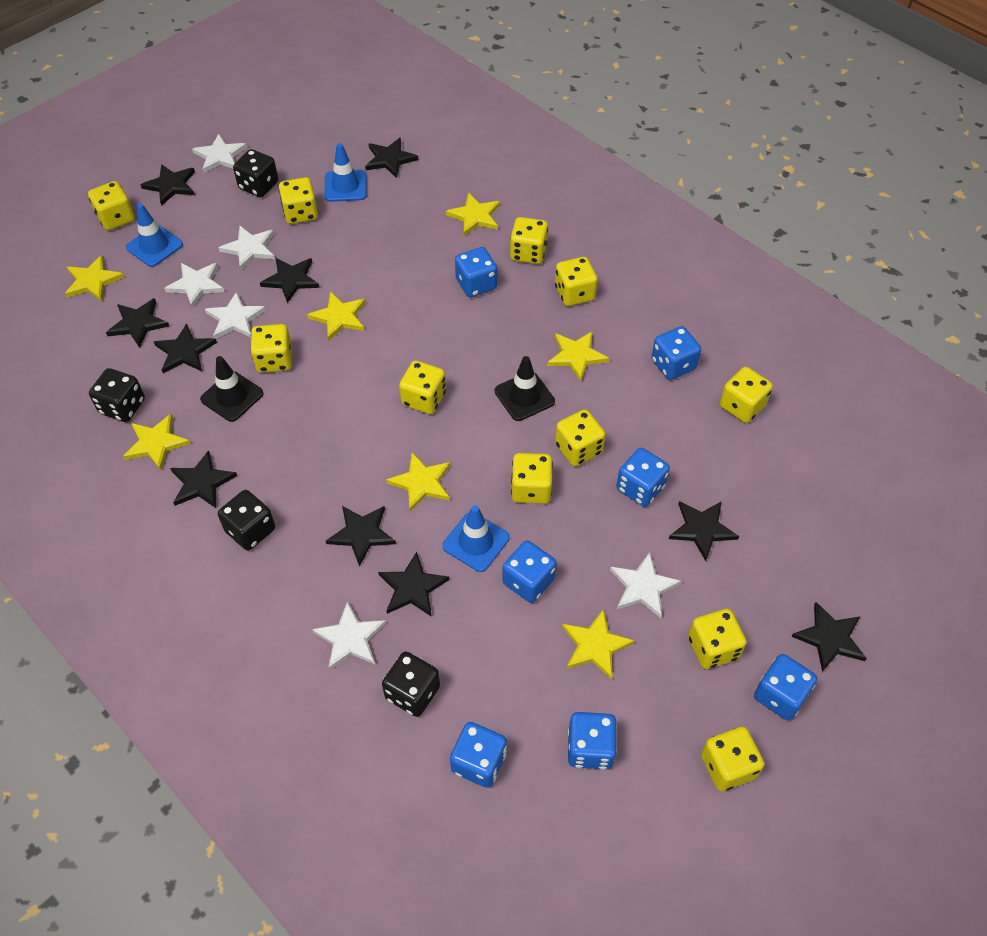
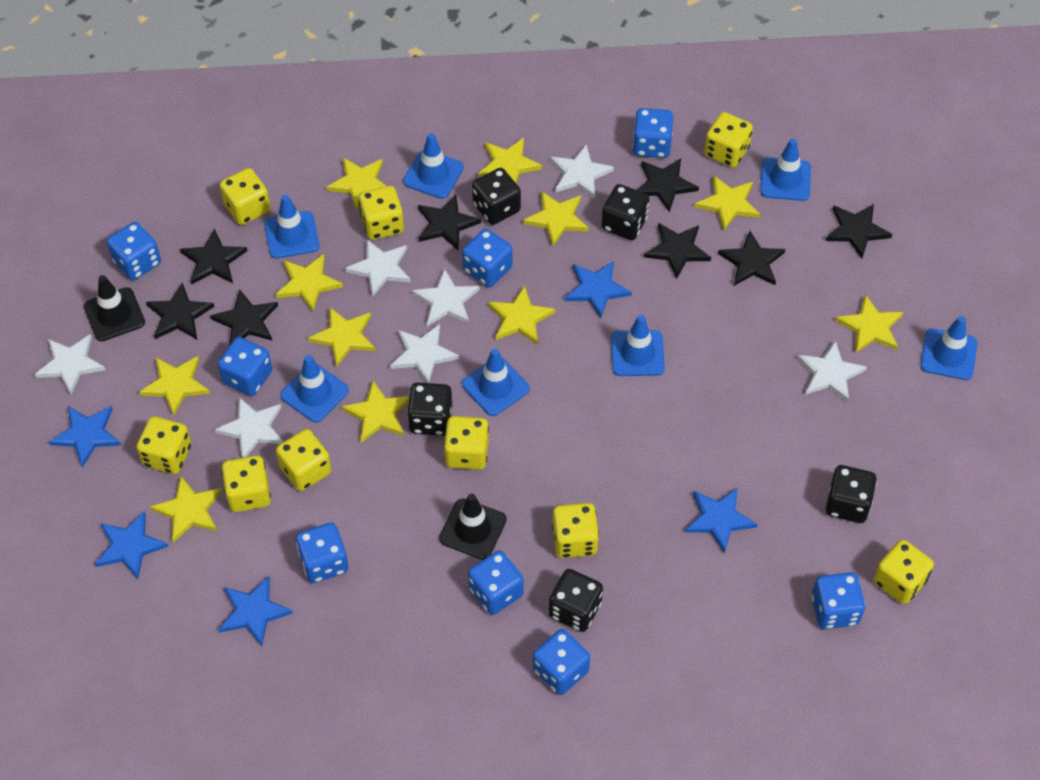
black dice: 4 -> 5
black star: 10 -> 8
blue dice: 7 -> 8
blue star: 0 -> 5
blue traffic cone: 3 -> 7
white star: 6 -> 7
yellow dice: 11 -> 9
yellow star: 7 -> 11

